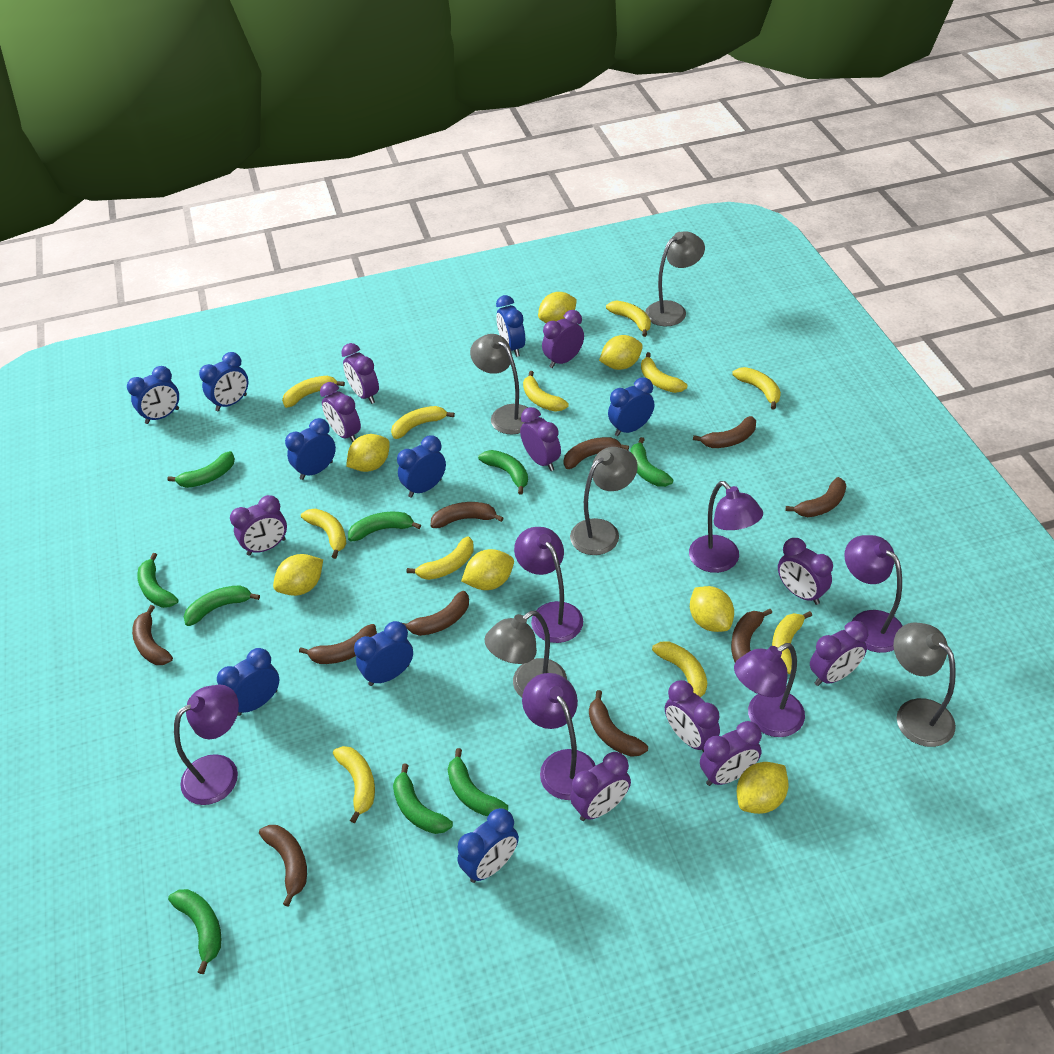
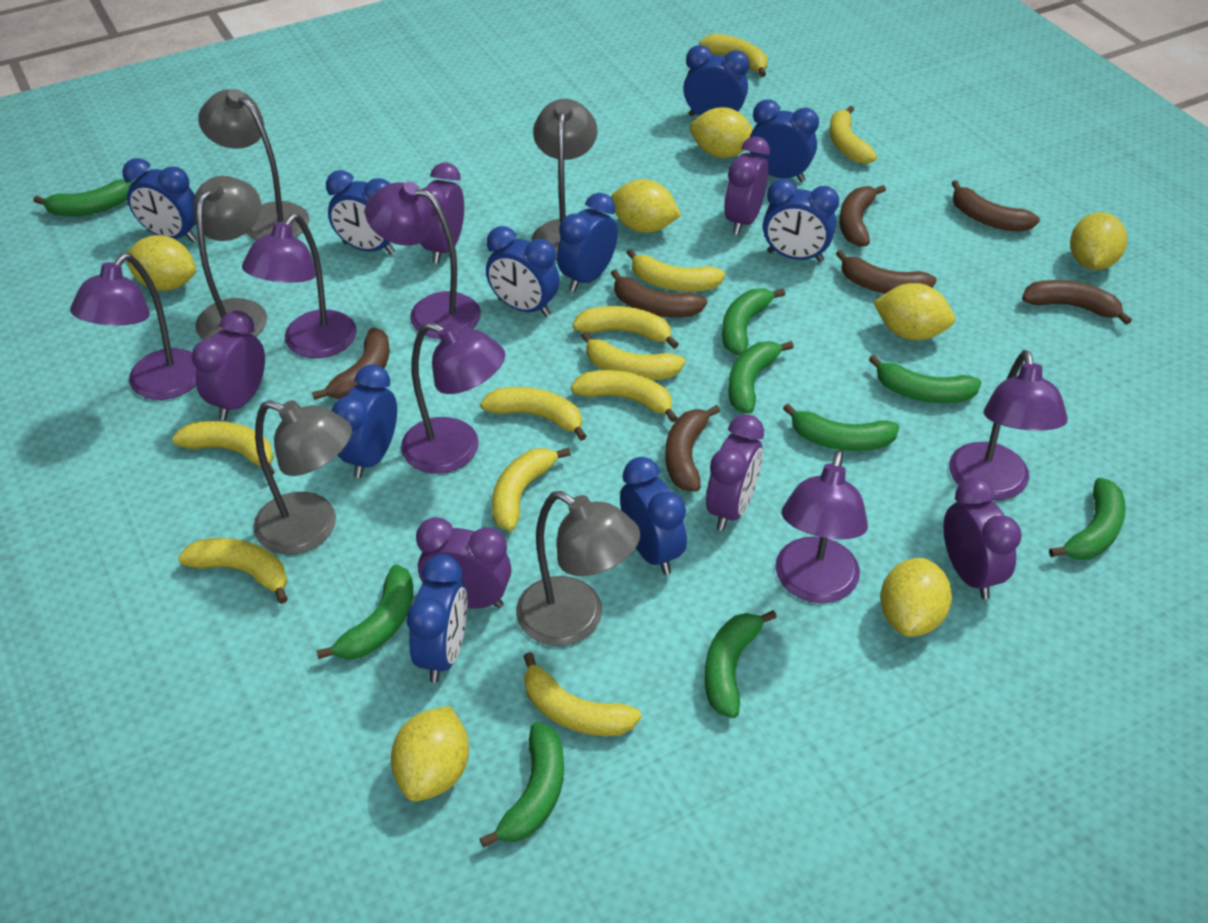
blue clock: 9 -> 10
brown banana: 10 -> 7
purple clock: 10 -> 6

